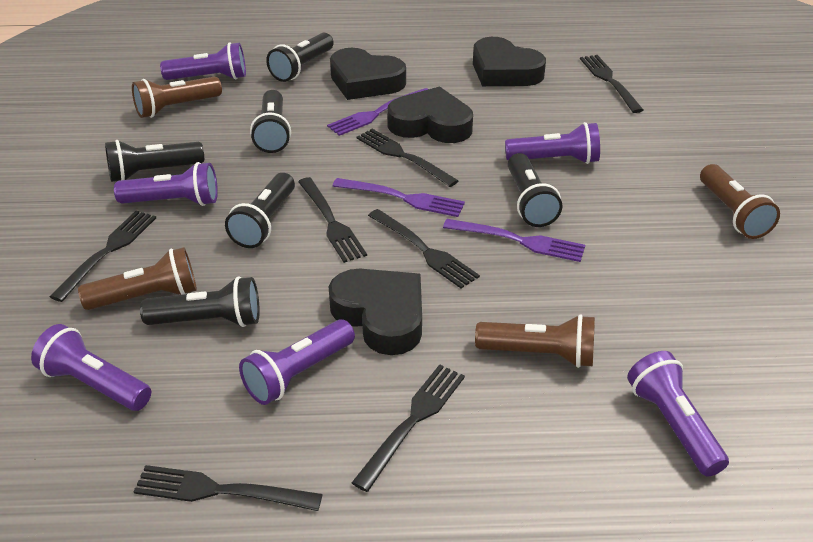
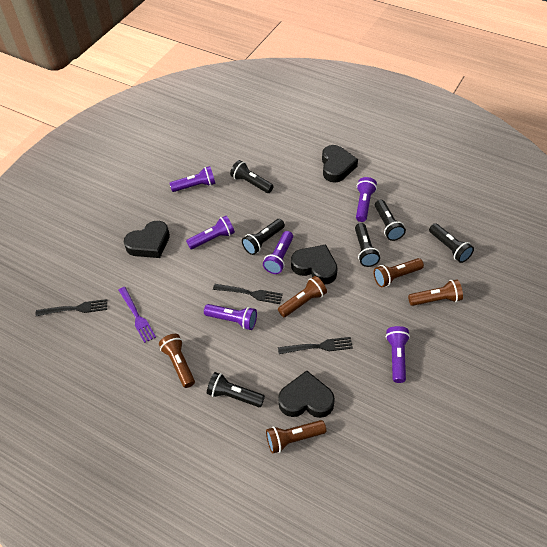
black fork: 7 -> 3
brown flashlight: 4 -> 5
purple fork: 3 -> 1

